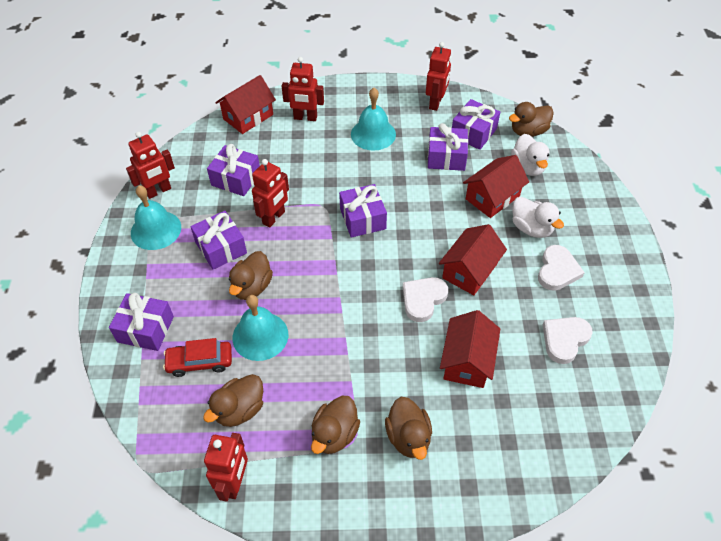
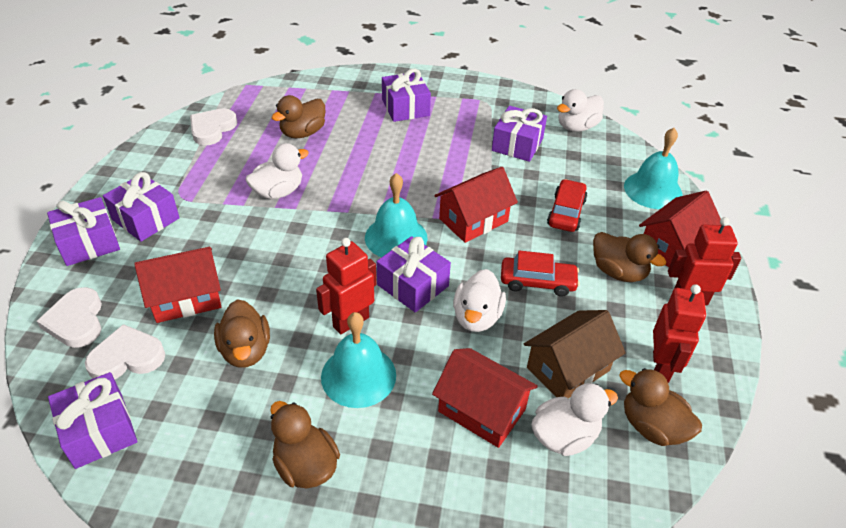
brown house: 0 -> 1
red car: 1 -> 2
red robot: 5 -> 3
white duck: 2 -> 4

